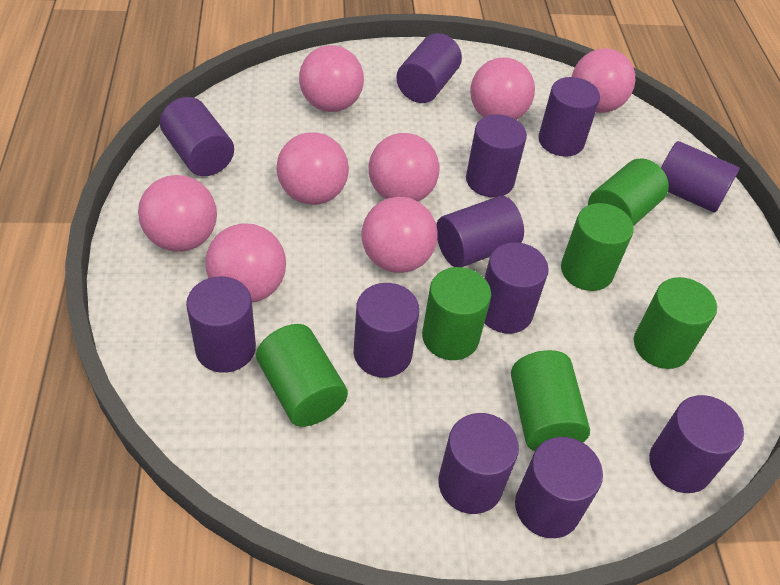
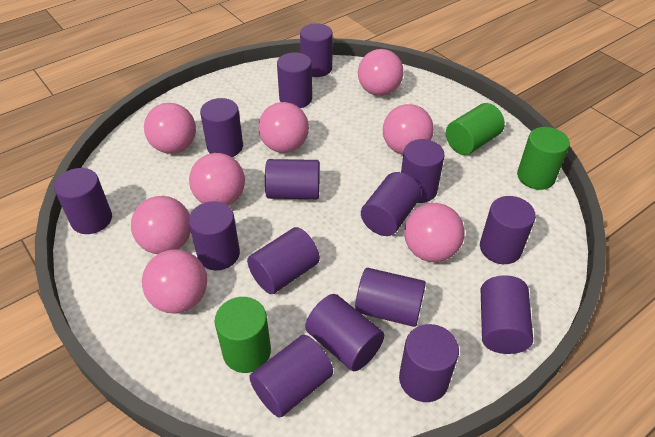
green cylinder: 6 -> 3
purple cylinder: 12 -> 15

